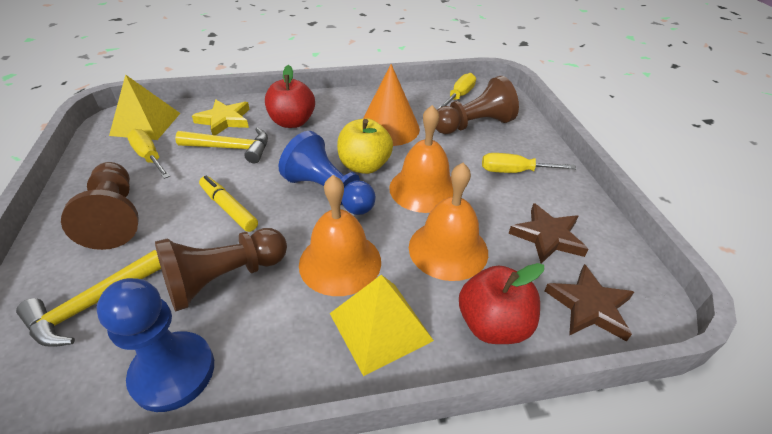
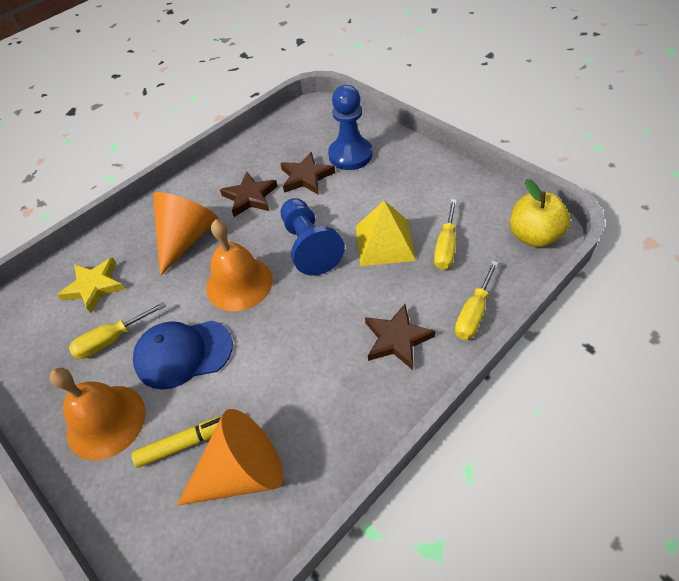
blue cap: 0 -> 1
brown pawn: 3 -> 0
brown star: 2 -> 3
orange bell: 3 -> 2
orange cone: 1 -> 2
red apple: 2 -> 0
yellow hammer: 2 -> 0
yellow pyramid: 2 -> 1

